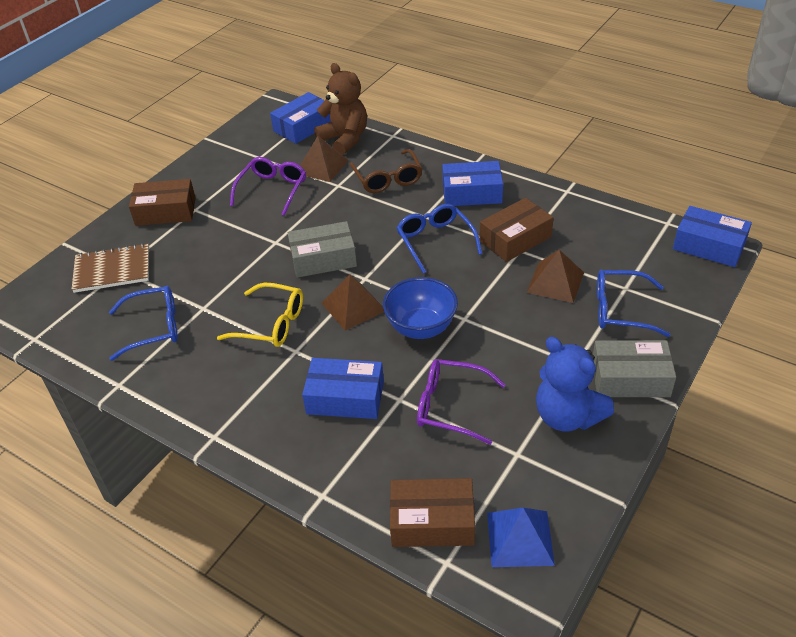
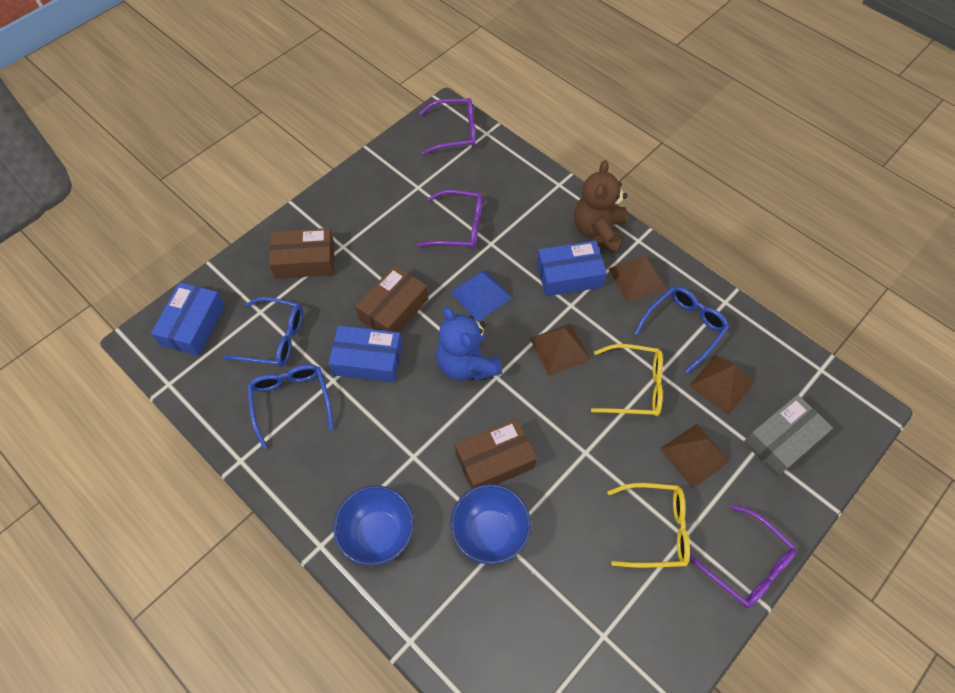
blue bowl: 1 -> 2
blue box: 4 -> 3
brown glasses: 1 -> 0
brown notebook: 1 -> 0
brown pyramid: 3 -> 4
grey box: 2 -> 1
purple glasses: 2 -> 3
yellow glasses: 1 -> 2

